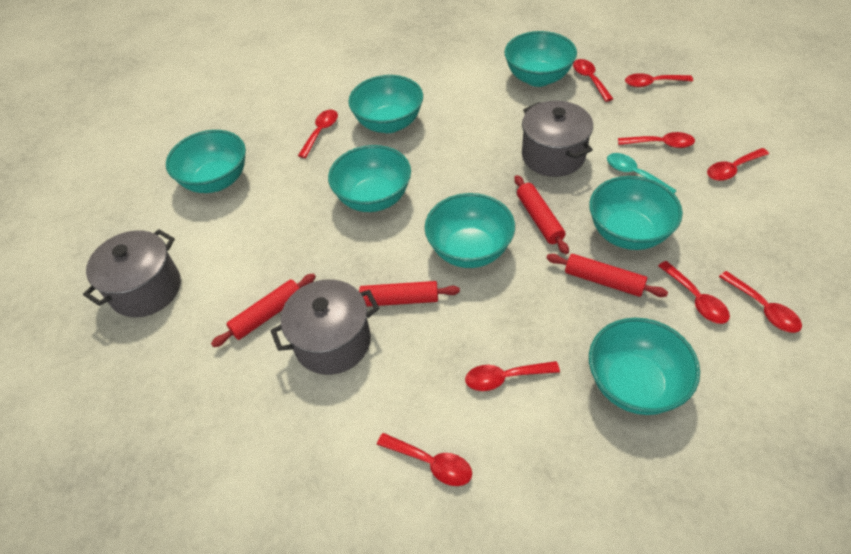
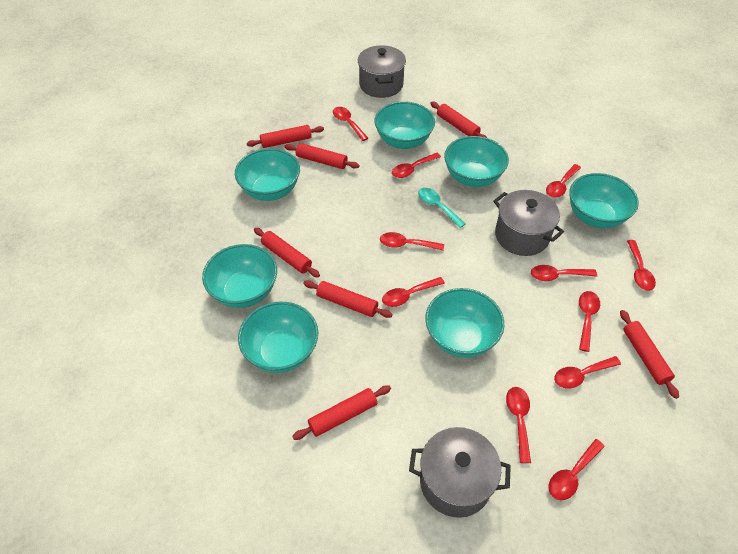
red rolling pin: 4 -> 7
red spoon: 9 -> 11

